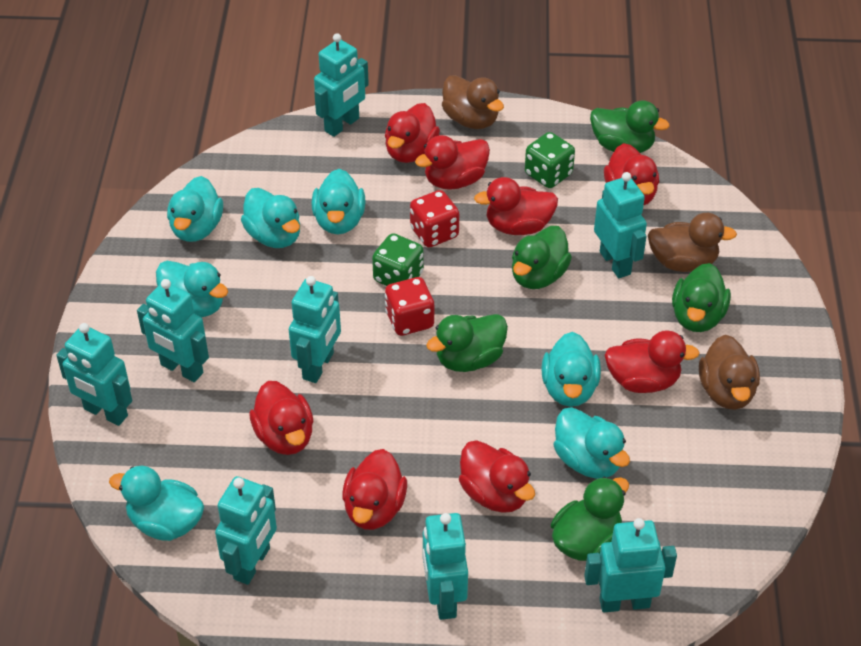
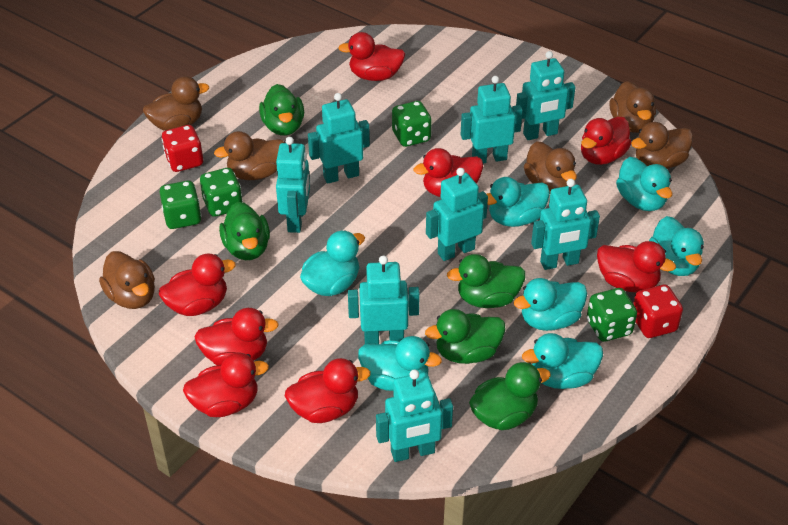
brown duck: 3 -> 6
green dice: 2 -> 4

